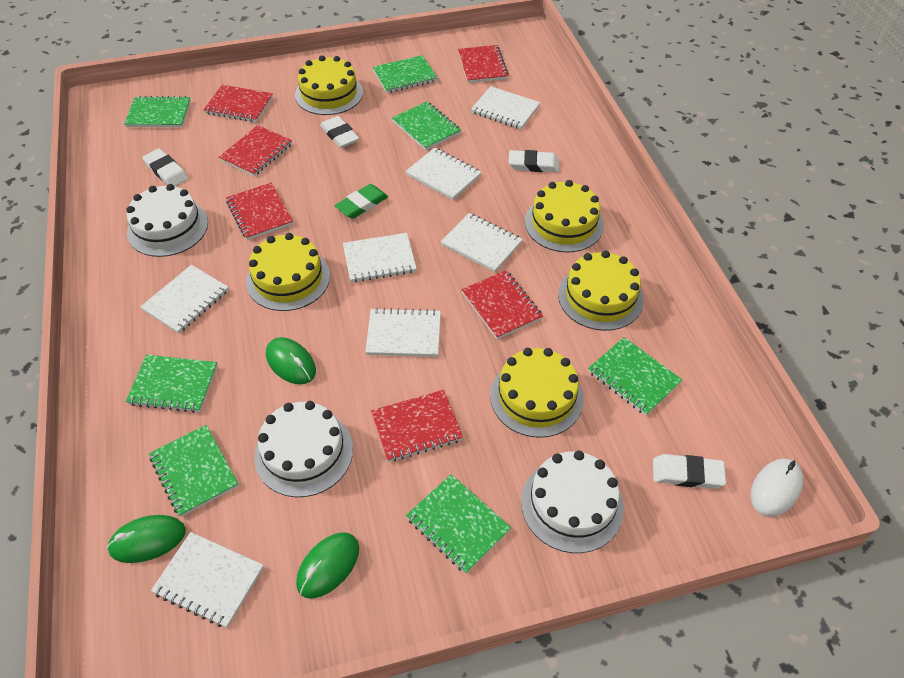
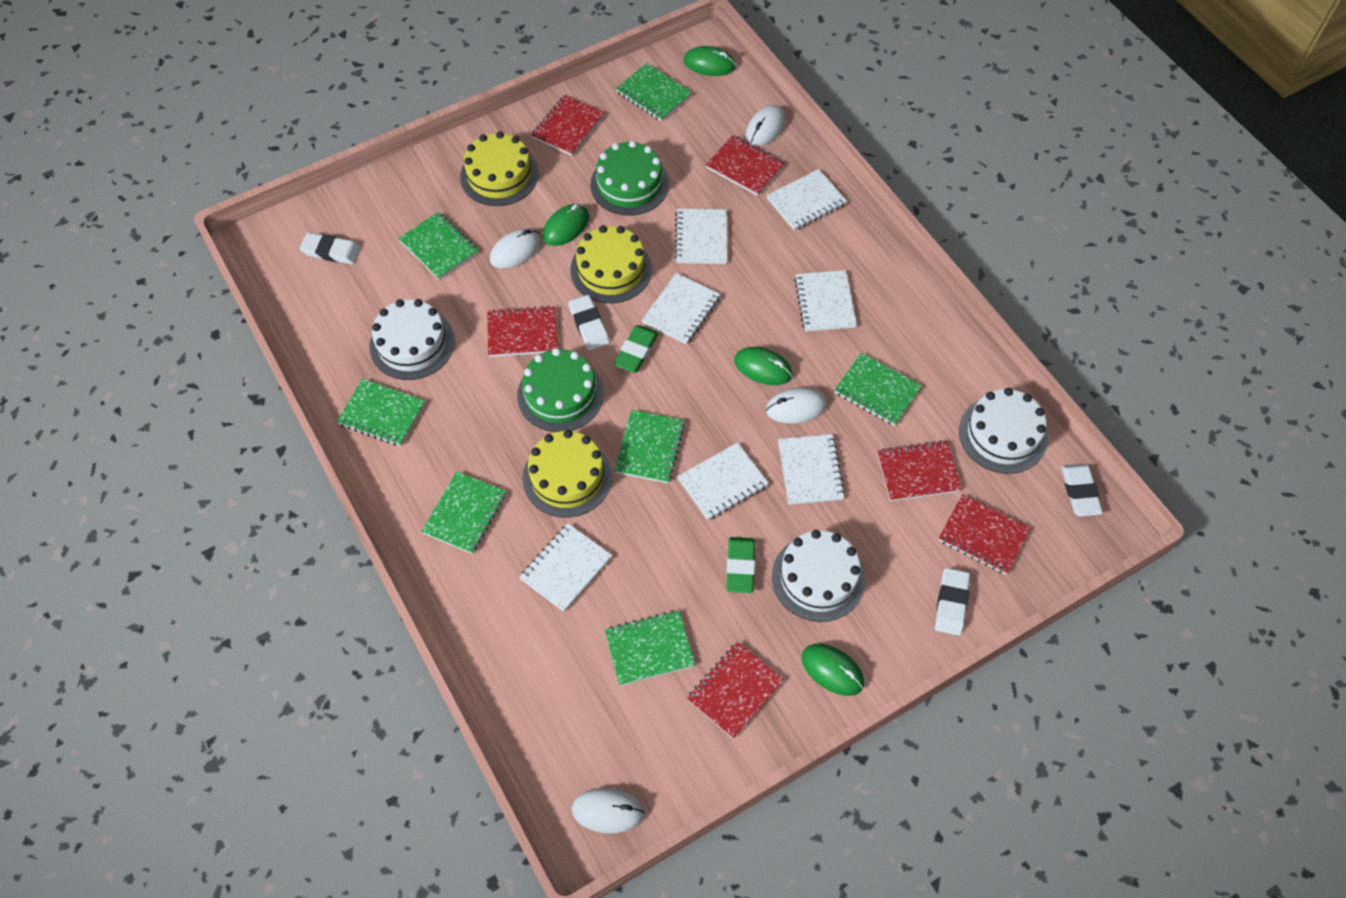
green cake: 0 -> 2
green eraser: 1 -> 2
green mouse: 3 -> 4
white mouse: 1 -> 4
yellow cake: 5 -> 3

